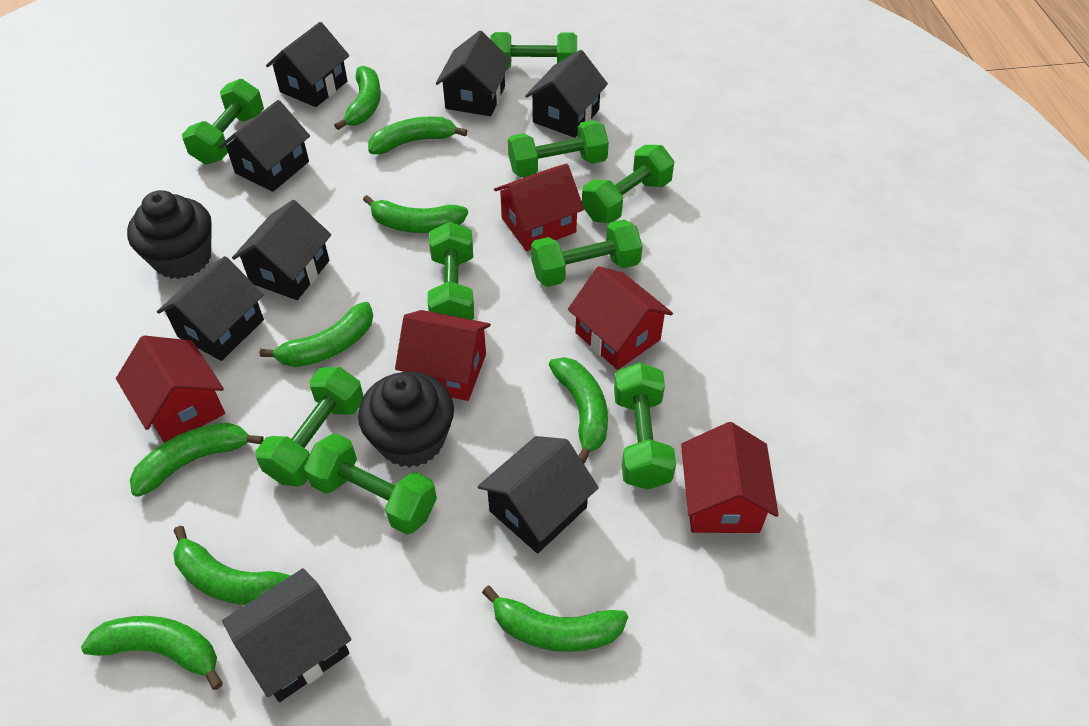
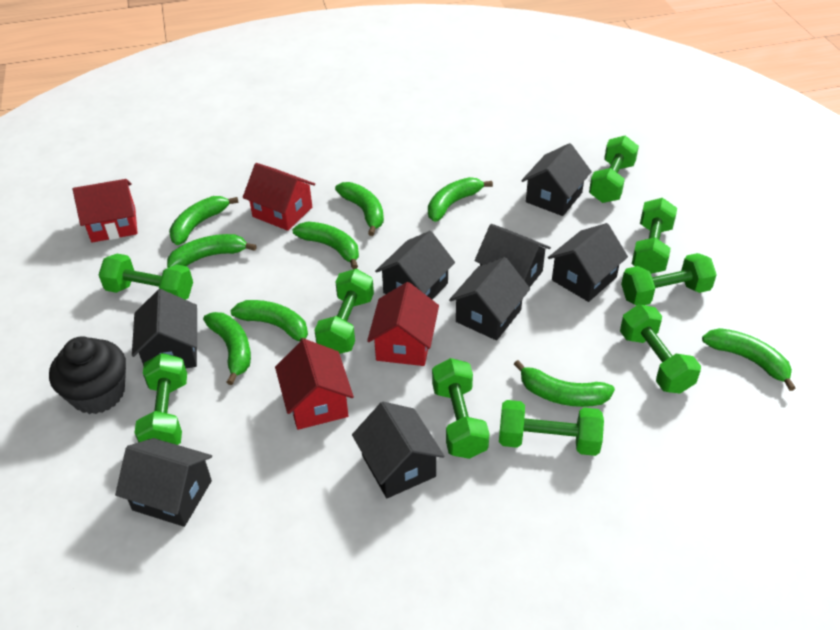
black cupcake: 2 -> 1
red house: 5 -> 4

